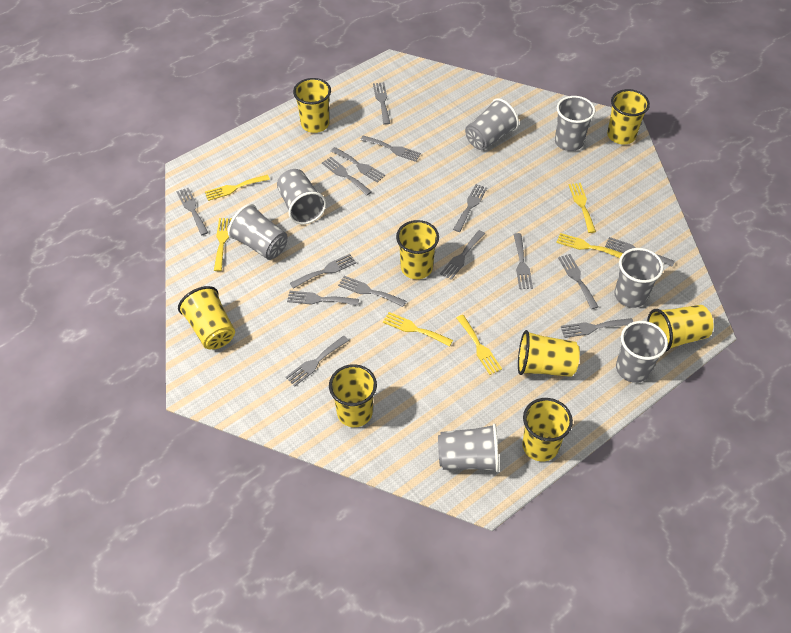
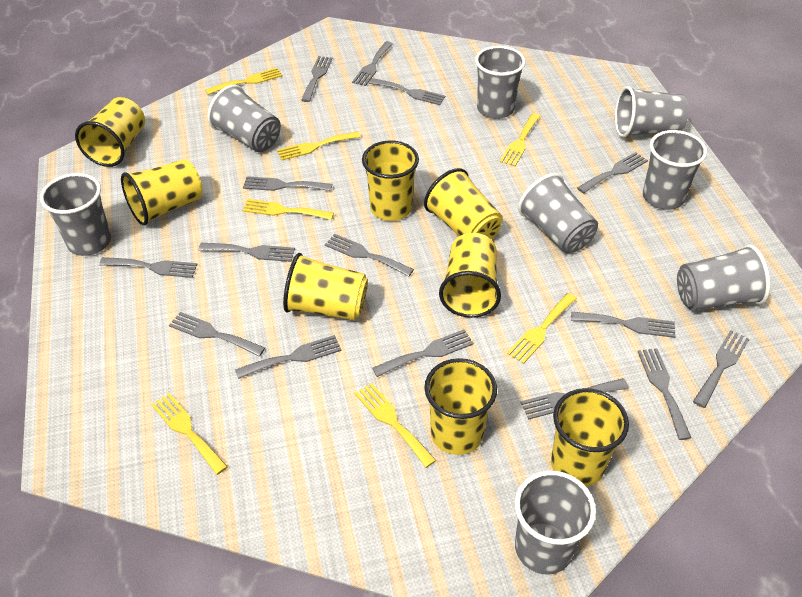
grey cup: 7 -> 8
yellow fork: 6 -> 7

